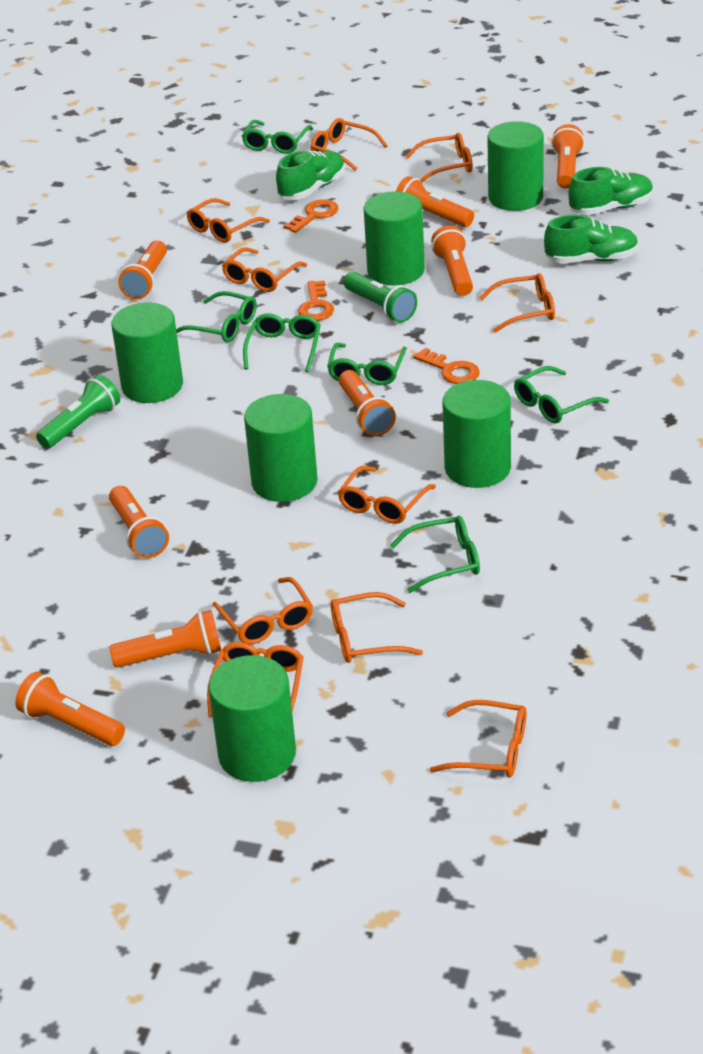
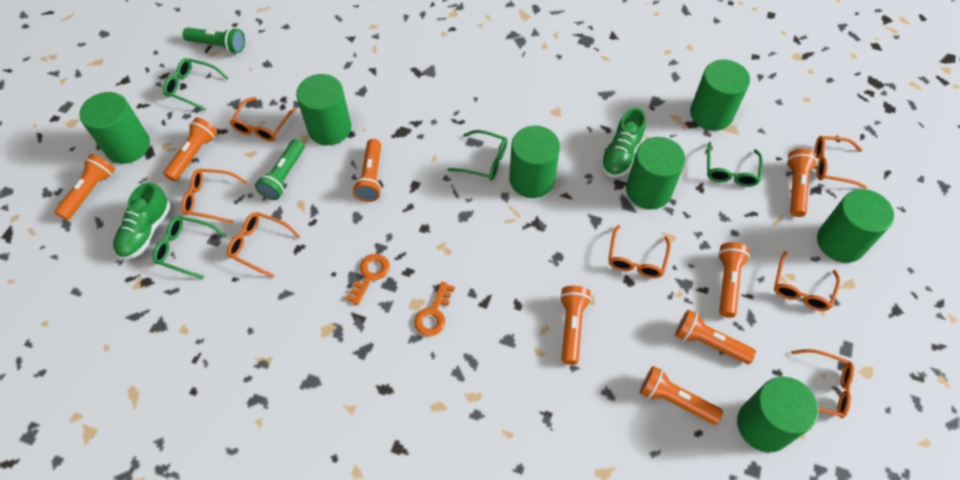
green cylinder: 6 -> 7
green glasses: 6 -> 4
green shoe: 3 -> 2
orange glasses: 10 -> 7
orange key: 3 -> 2

